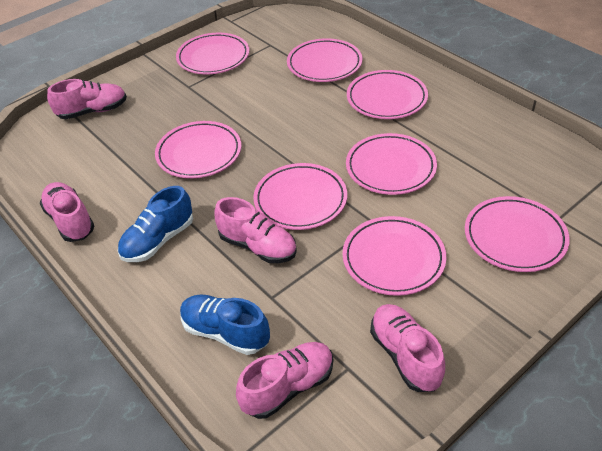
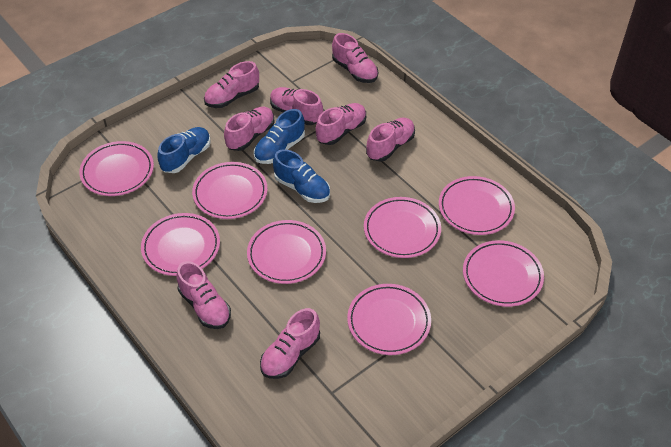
blue shoe: 2 -> 3
pink shoe: 5 -> 8

